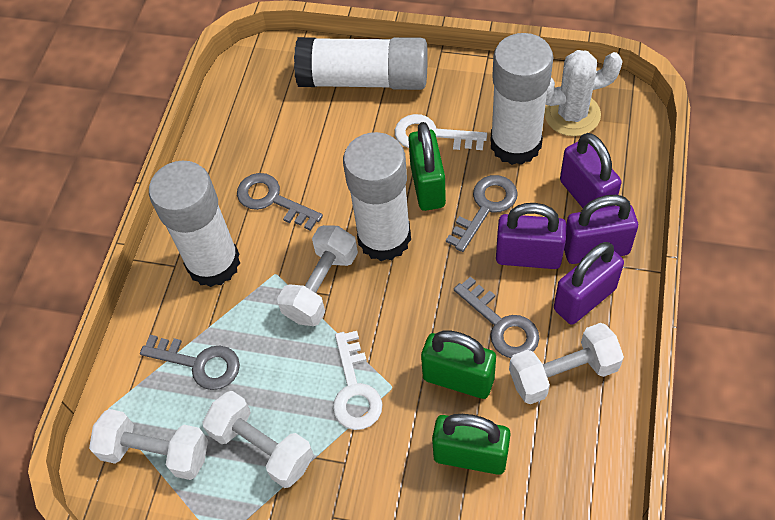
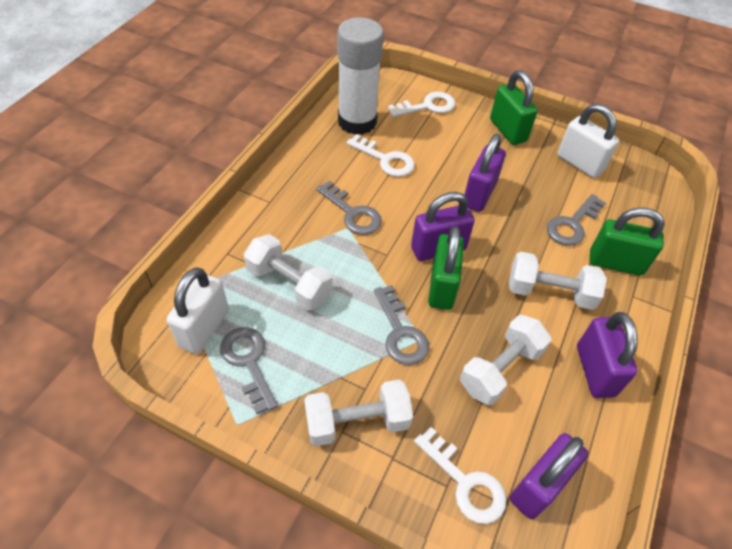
white cactus: 1 -> 0
white glue stick: 4 -> 1
white key: 2 -> 3
white padlock: 0 -> 2

